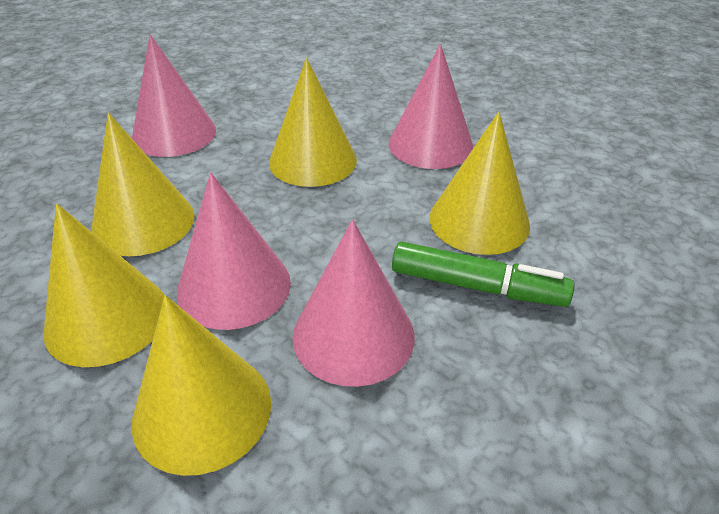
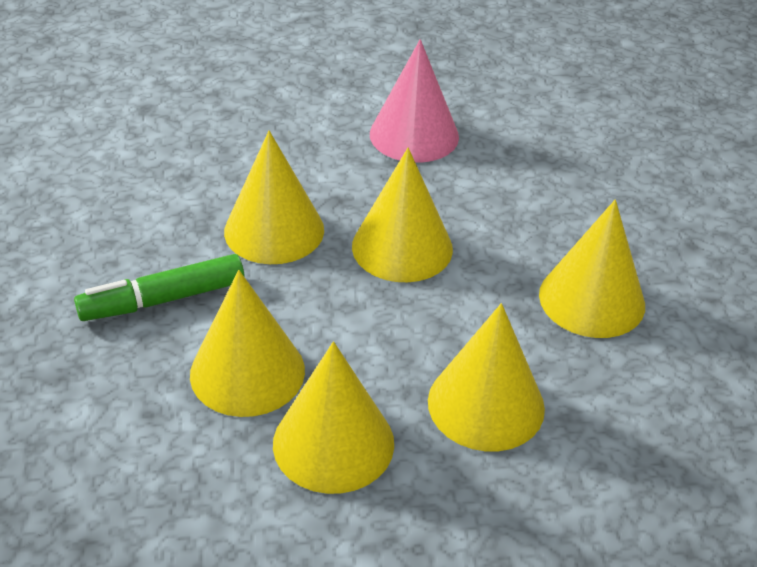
pink cone: 4 -> 1
yellow cone: 5 -> 6

